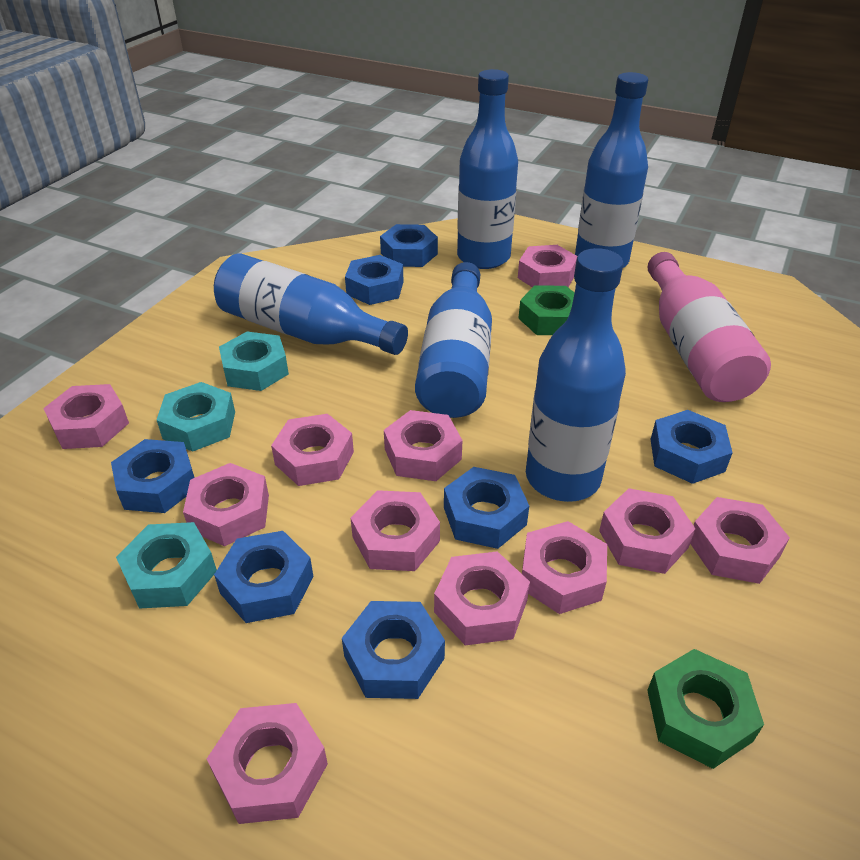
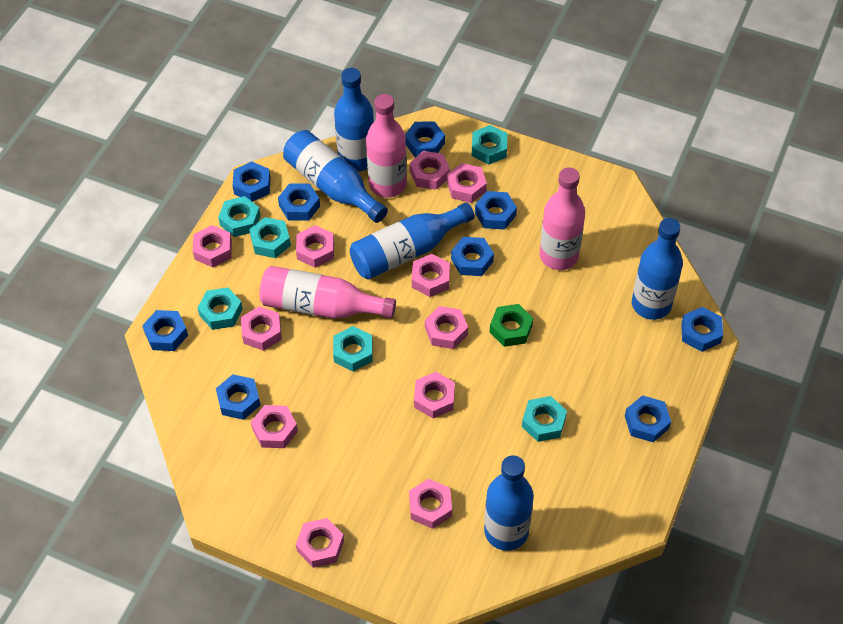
blue nut: 7 -> 9
green nut: 2 -> 1
pink bottle: 1 -> 3
turquoise nut: 3 -> 6

